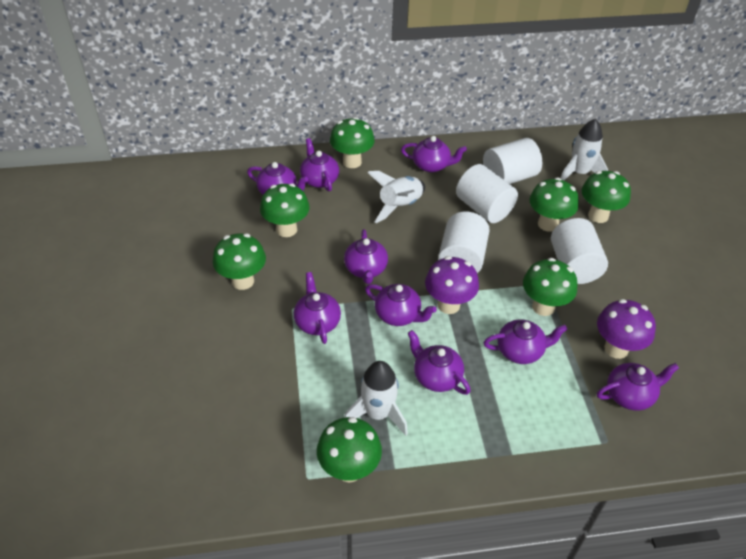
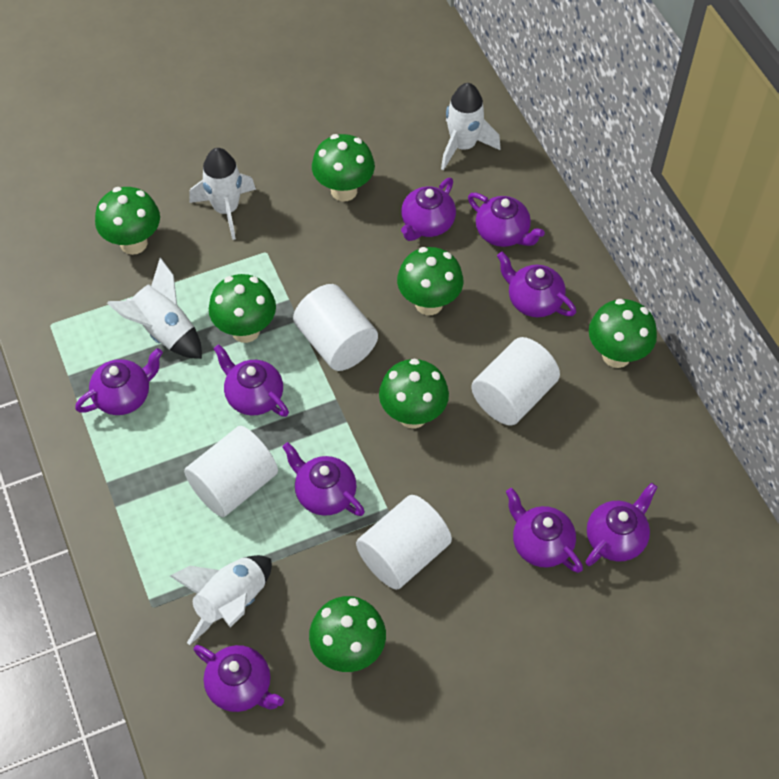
purple mushroom: 2 -> 0
white rocket: 3 -> 4

